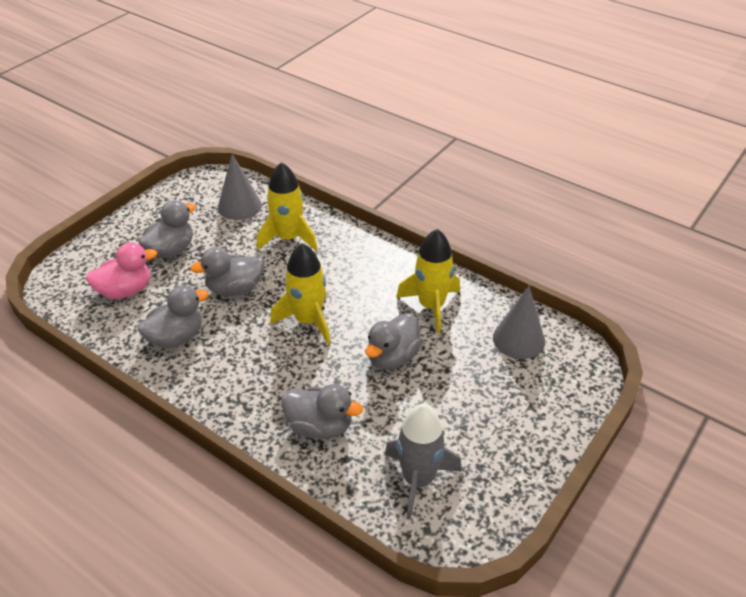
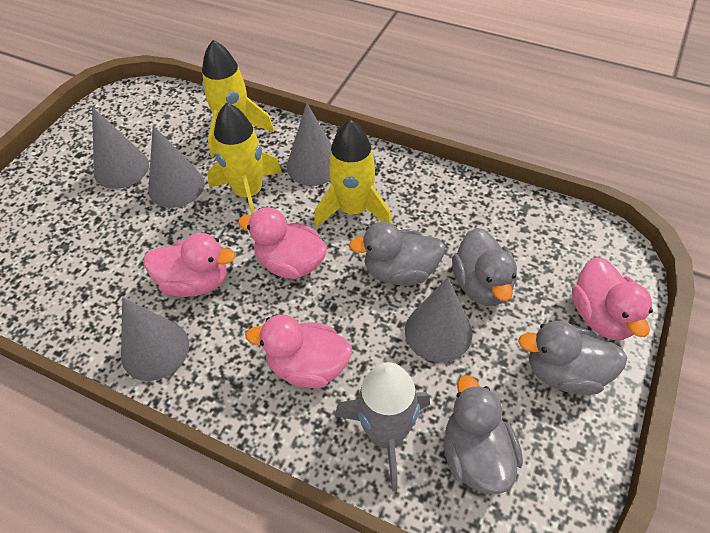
grey cone: 2 -> 5
grey duck: 5 -> 4
pink duck: 1 -> 4

